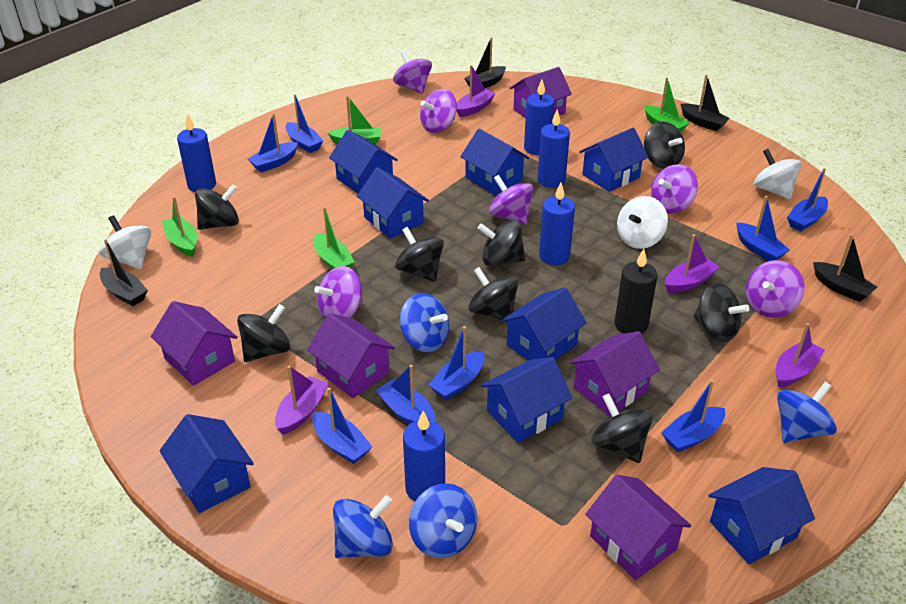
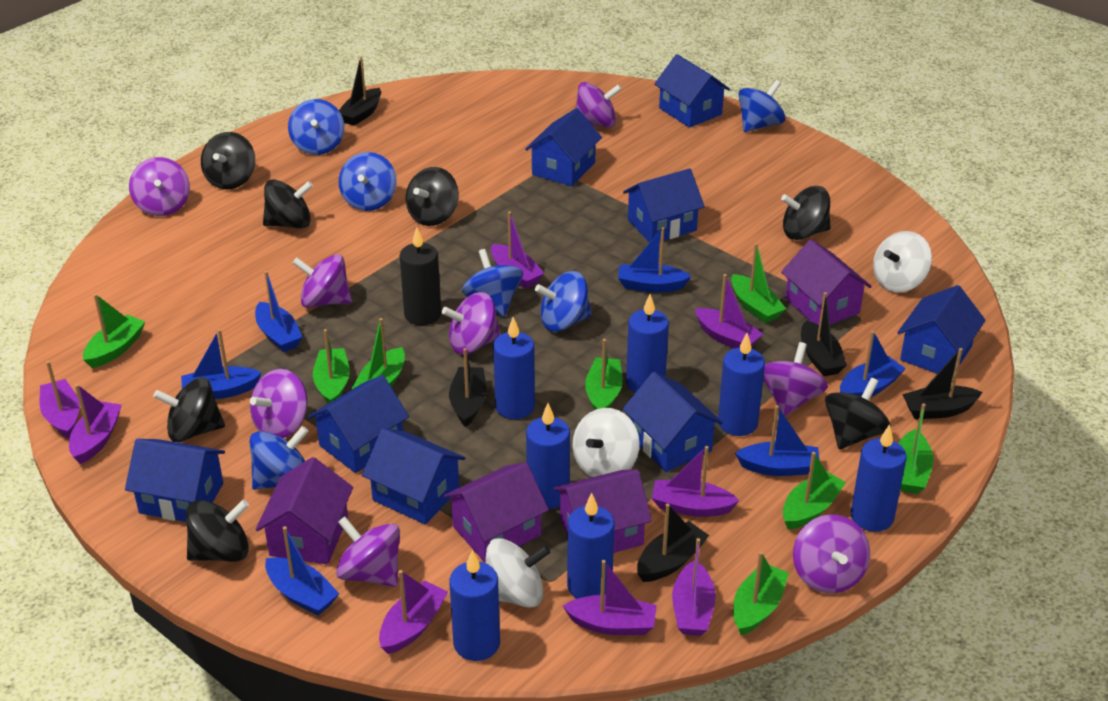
black boat: 4 -> 5
black spinning top: 8 -> 7
blue boat: 8 -> 6
blue candle: 5 -> 7
blue spinning top: 4 -> 6
green boat: 4 -> 8
purple boat: 4 -> 8
purple house: 5 -> 4
purple spinning top: 6 -> 8

